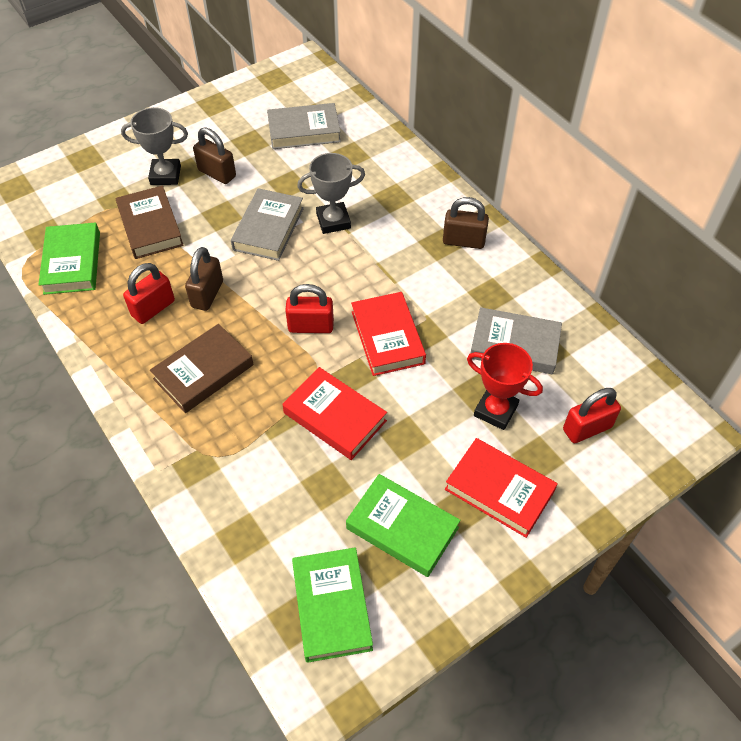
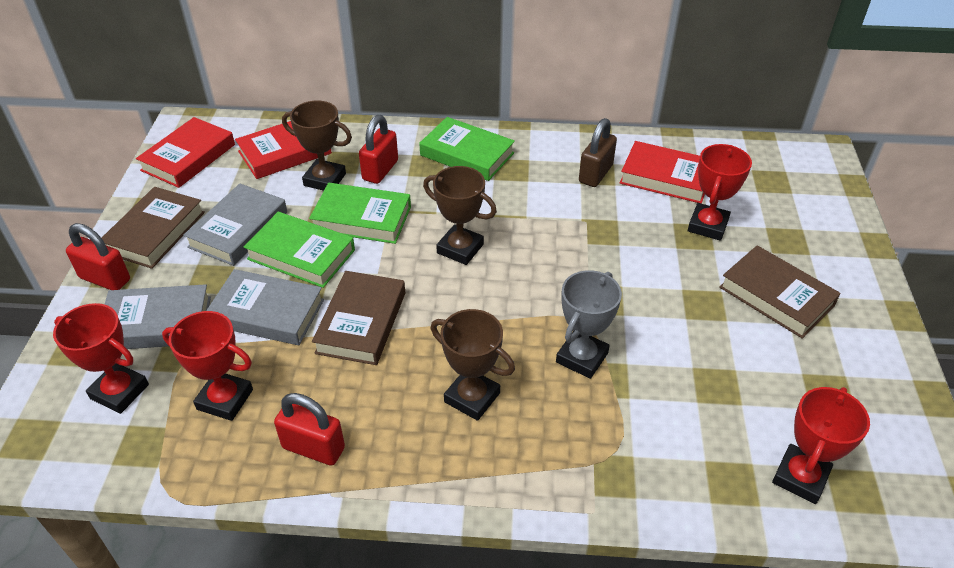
brown book: 2 -> 3
brown padlock: 3 -> 1
brown trophy: 0 -> 3
grey trophy: 2 -> 1
red trophy: 1 -> 4

